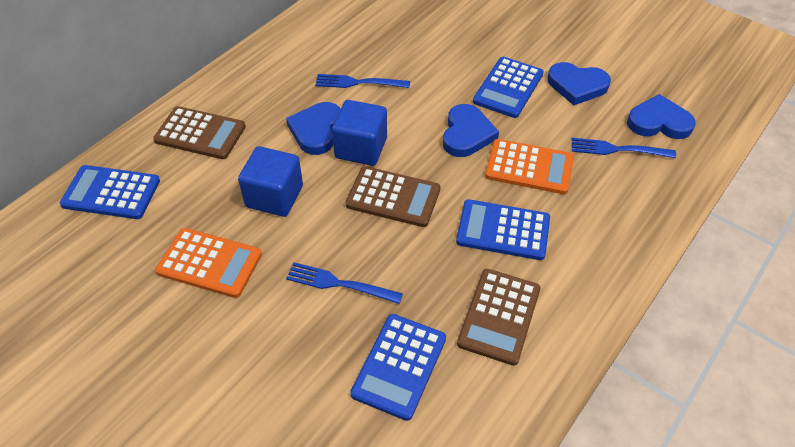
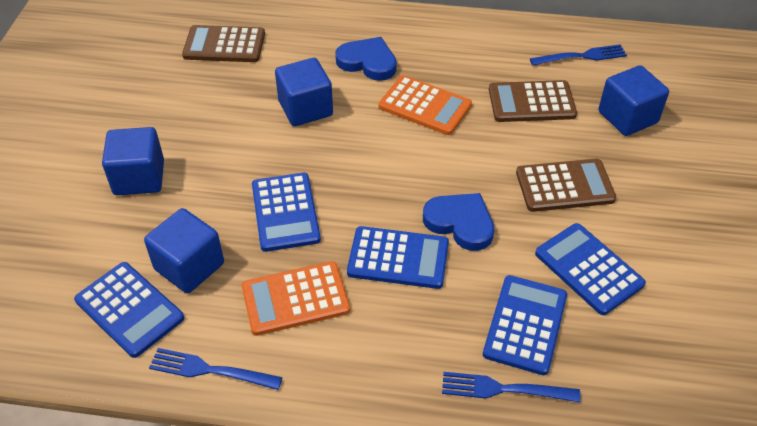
blue calculator: 4 -> 5
blue cube: 2 -> 4
blue heart: 4 -> 2

